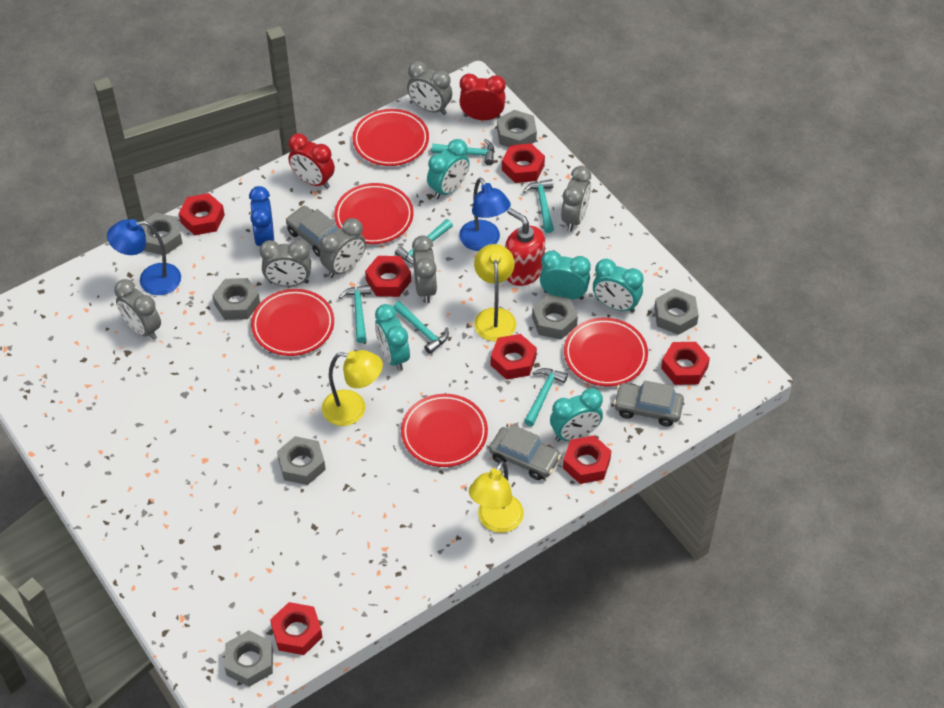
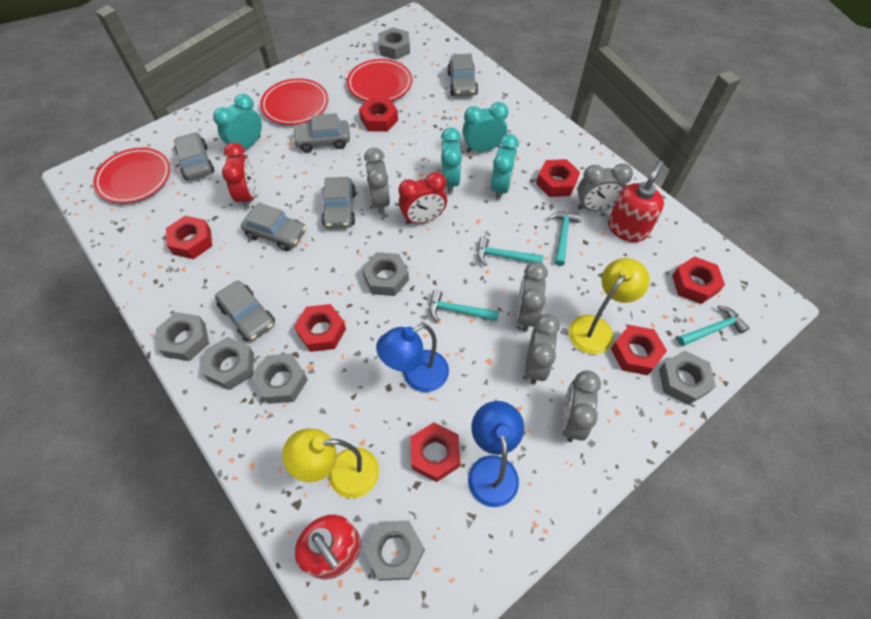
blue clock: 1 -> 0
grey car: 3 -> 6
grey clock: 6 -> 5
red plate: 5 -> 3
red soap dispenser: 1 -> 2
turquoise clock: 5 -> 4
turquoise hammer: 6 -> 4
yellow lamp: 3 -> 2

